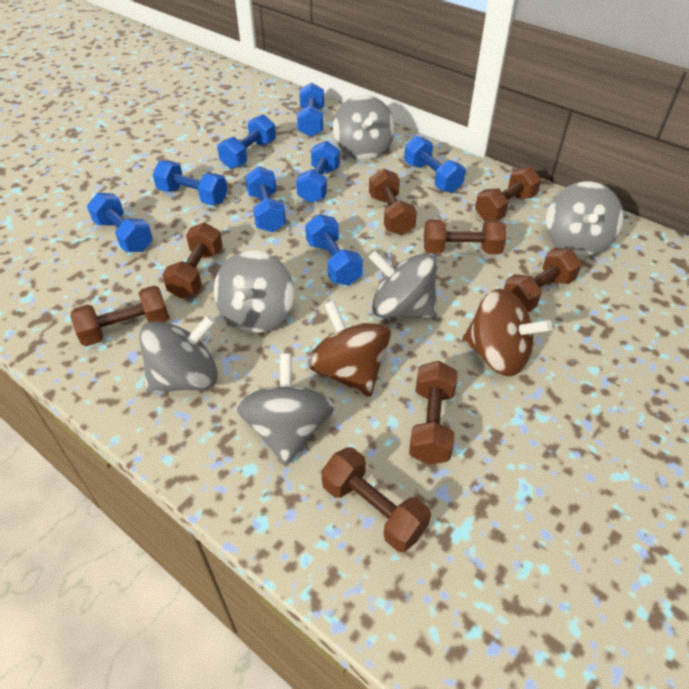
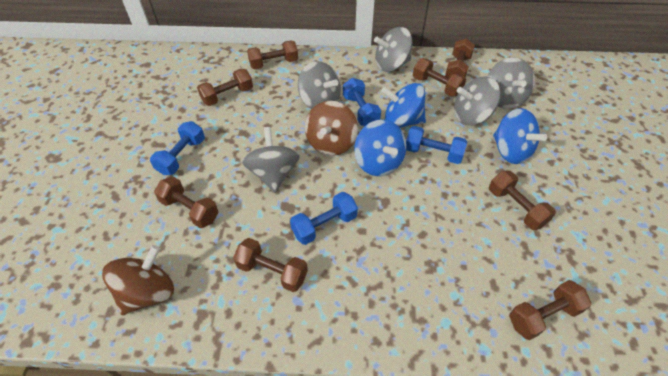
blue dumbbell: 8 -> 4
blue spinning top: 0 -> 3
grey spinning top: 6 -> 5

